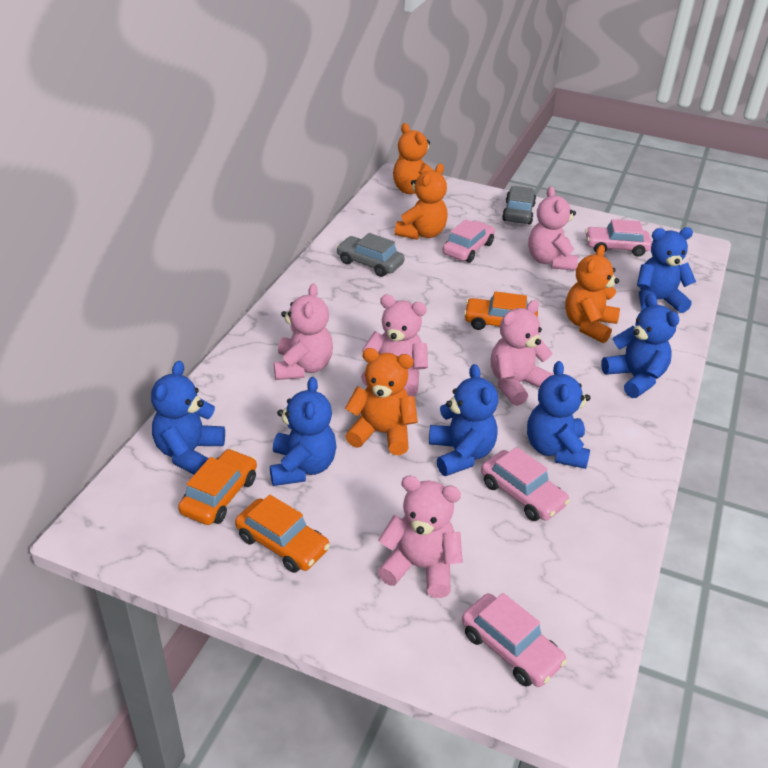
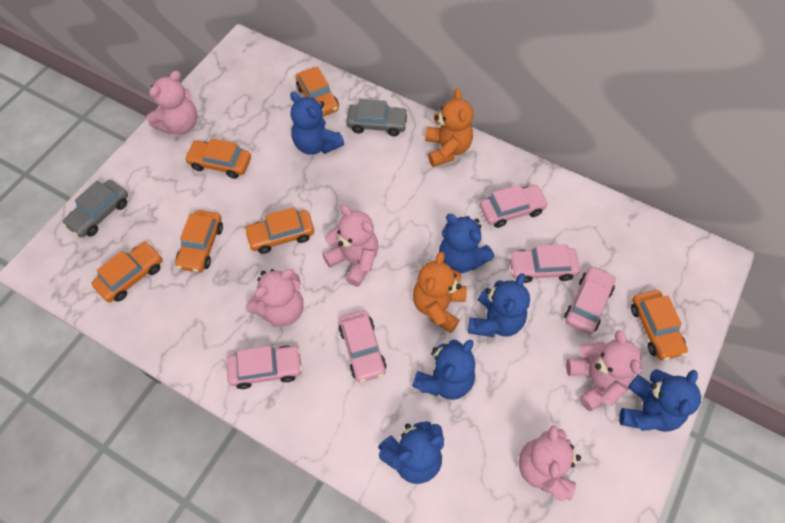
orange car: 3 -> 6
orange teddy bear: 4 -> 2
pink car: 4 -> 5

